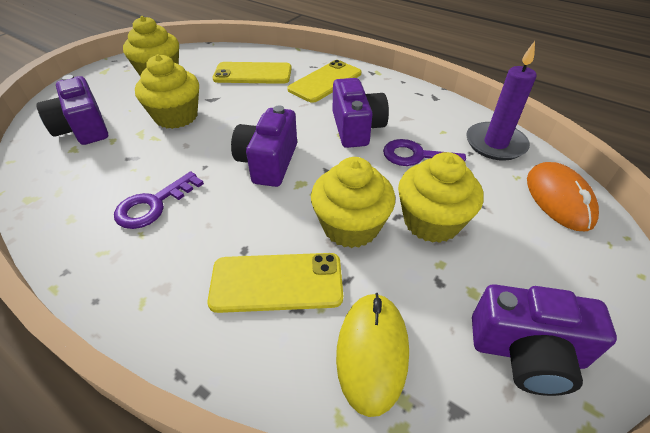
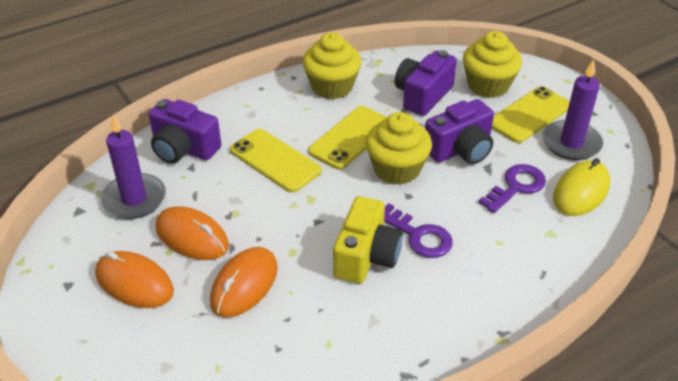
orange mouse: 1 -> 3
purple camera: 4 -> 3
purple candle: 1 -> 2
yellow camera: 0 -> 1
yellow cupcake: 4 -> 3

